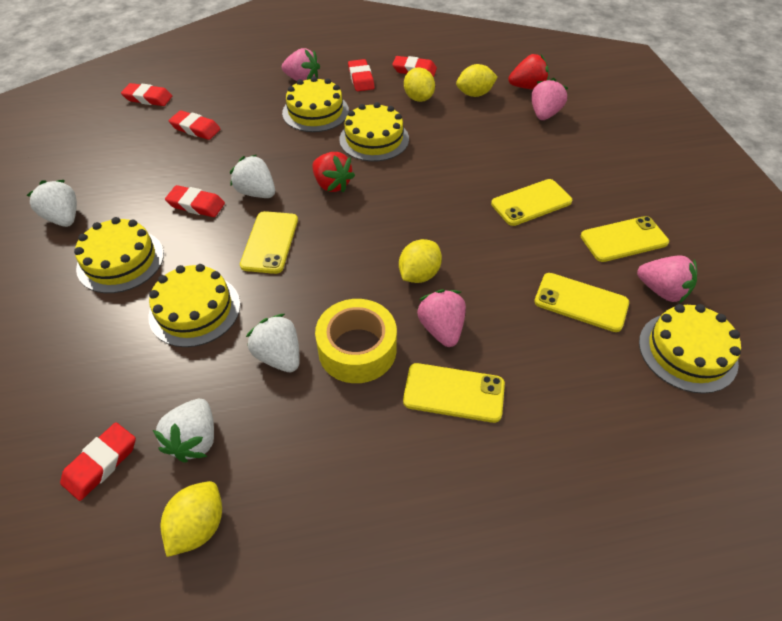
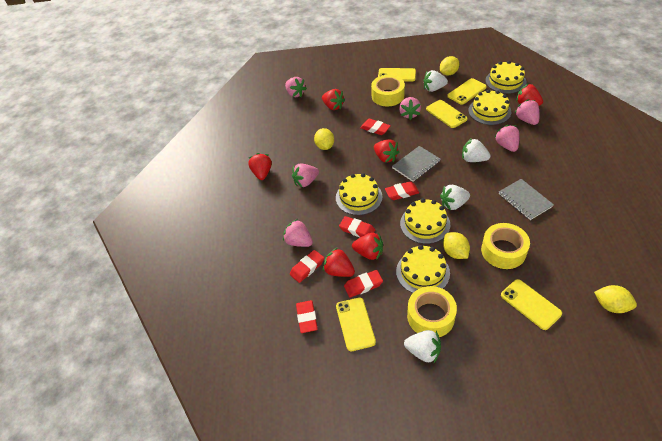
grey notebook: 0 -> 2
pink strawberry: 4 -> 6
red strawberry: 2 -> 6
yellow tape: 1 -> 3

